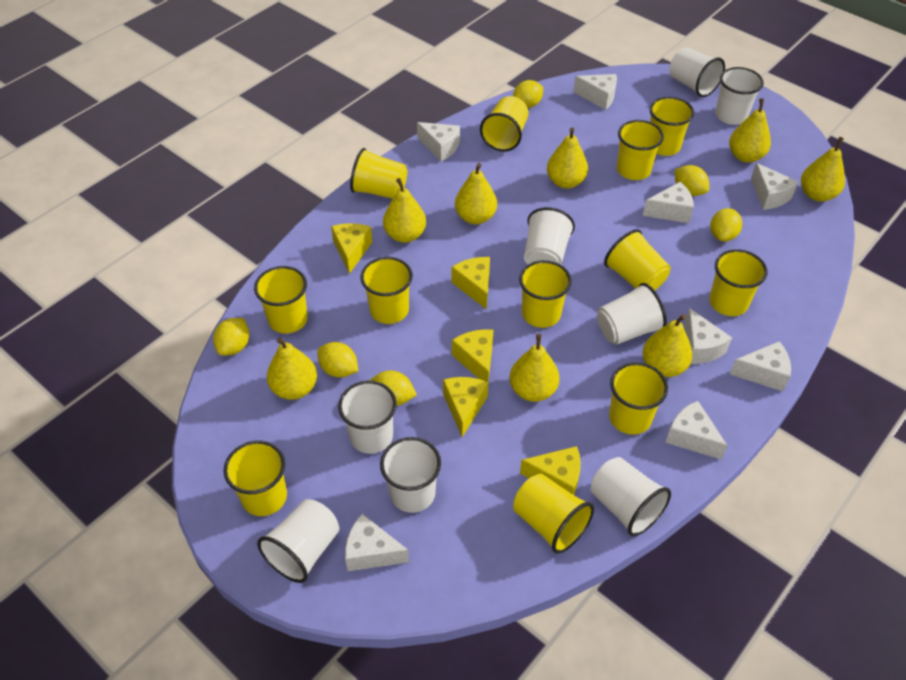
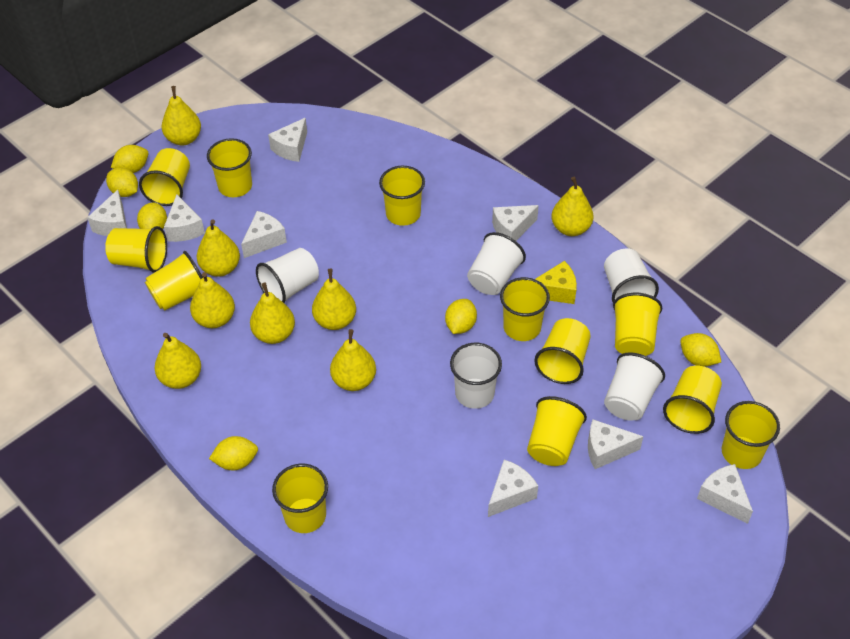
white cup: 8 -> 5
yellow cheese: 5 -> 1

